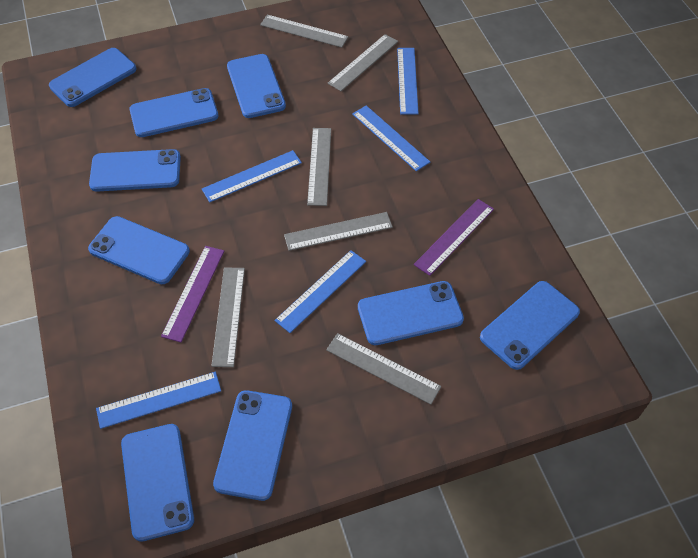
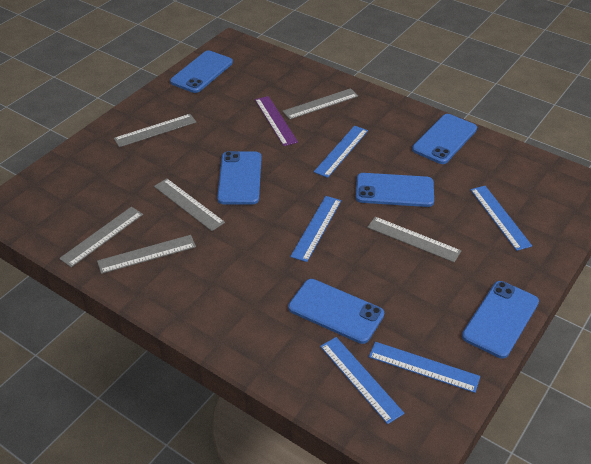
blue phone: 9 -> 6
purple ruler: 2 -> 1

